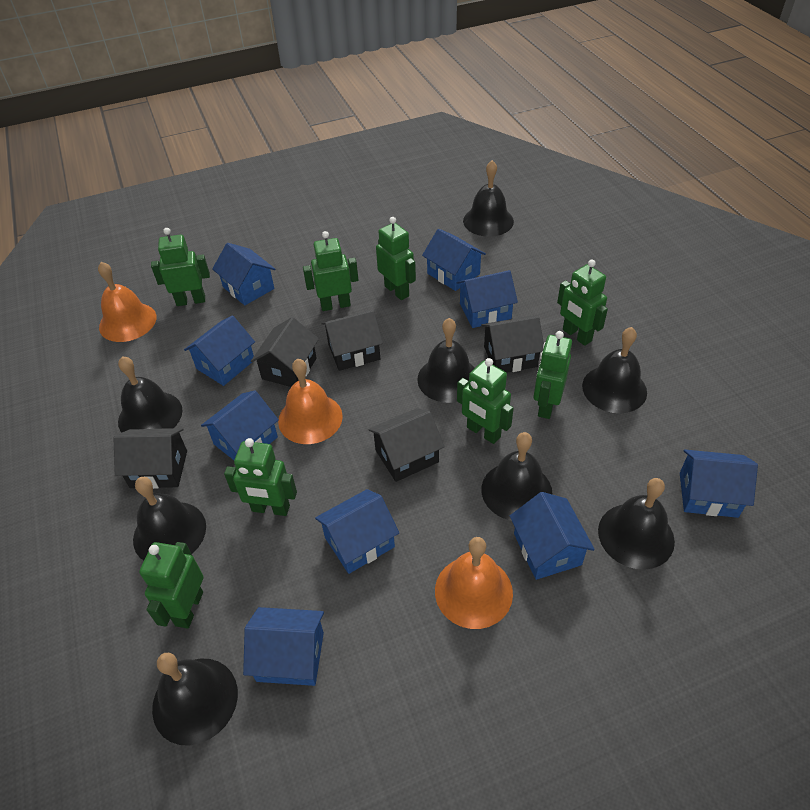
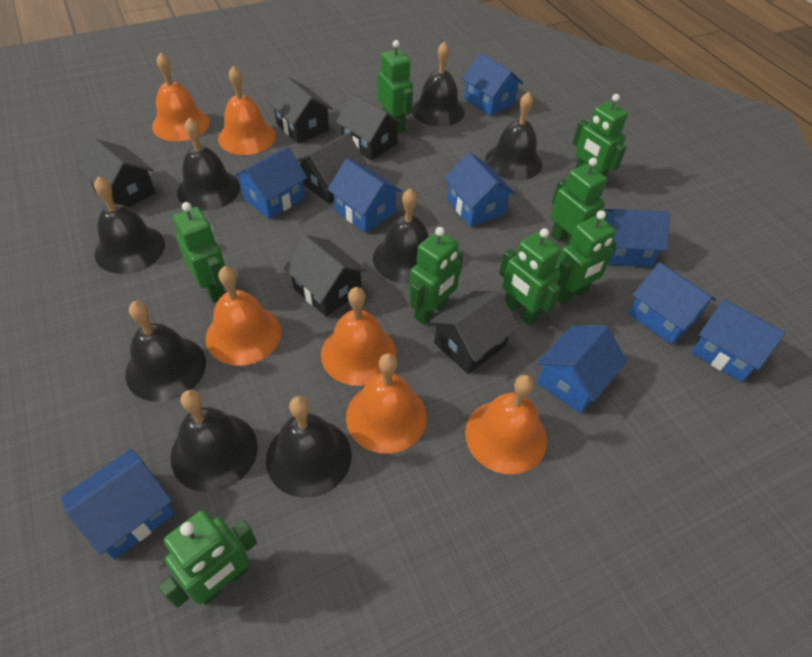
black house: 5 -> 6
orange bell: 3 -> 6

